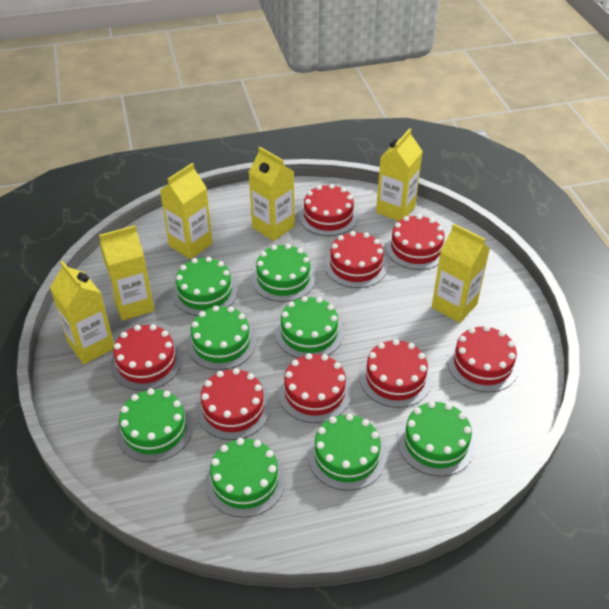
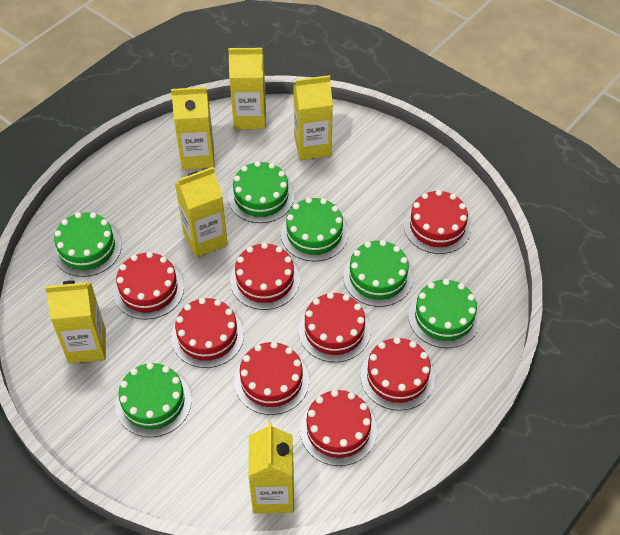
green cake: 8 -> 6

